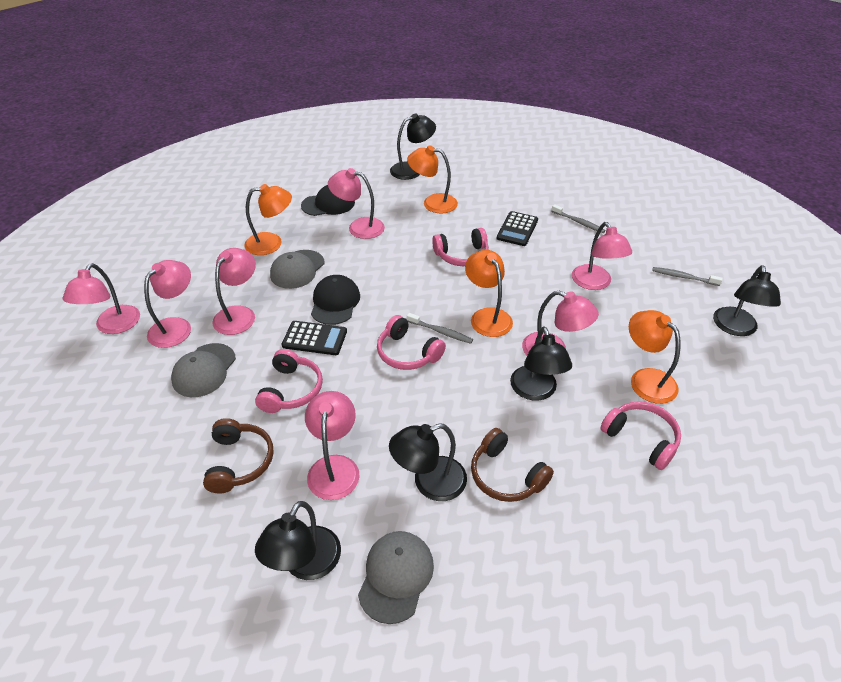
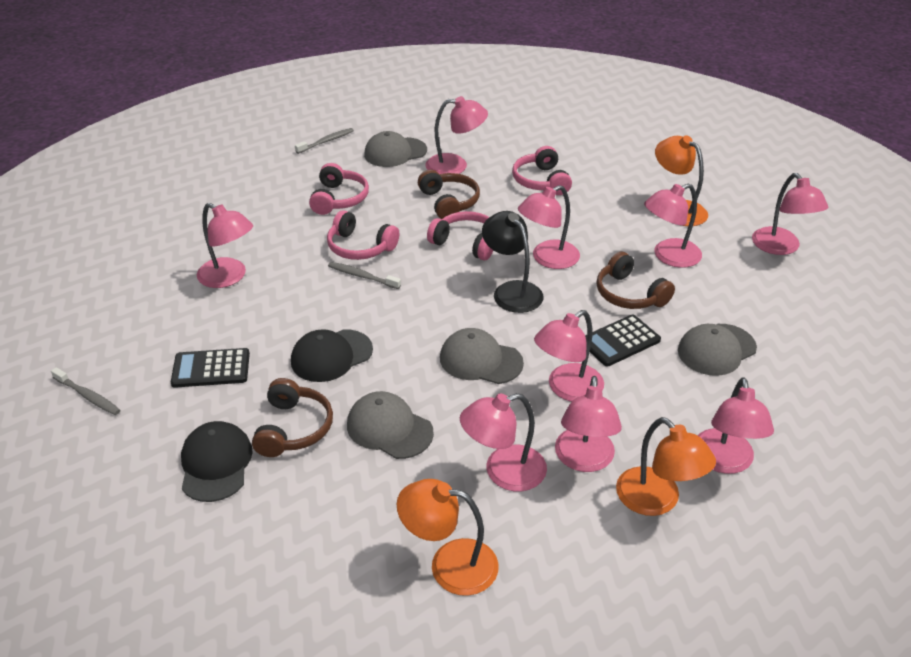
black lamp: 5 -> 1
brown headphones: 2 -> 3
grey cap: 3 -> 4
orange lamp: 4 -> 3
pink lamp: 7 -> 9

